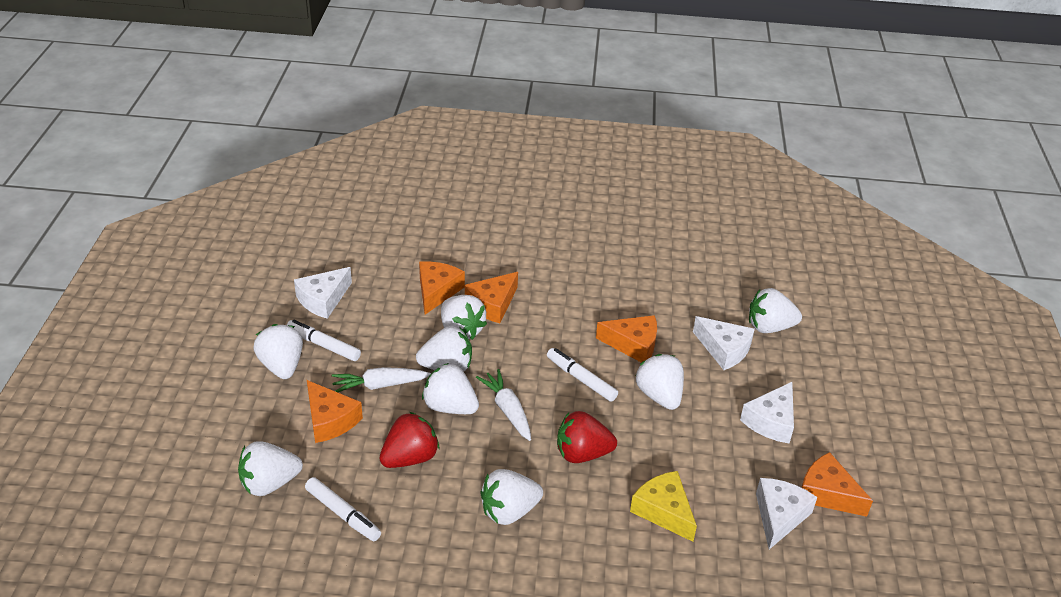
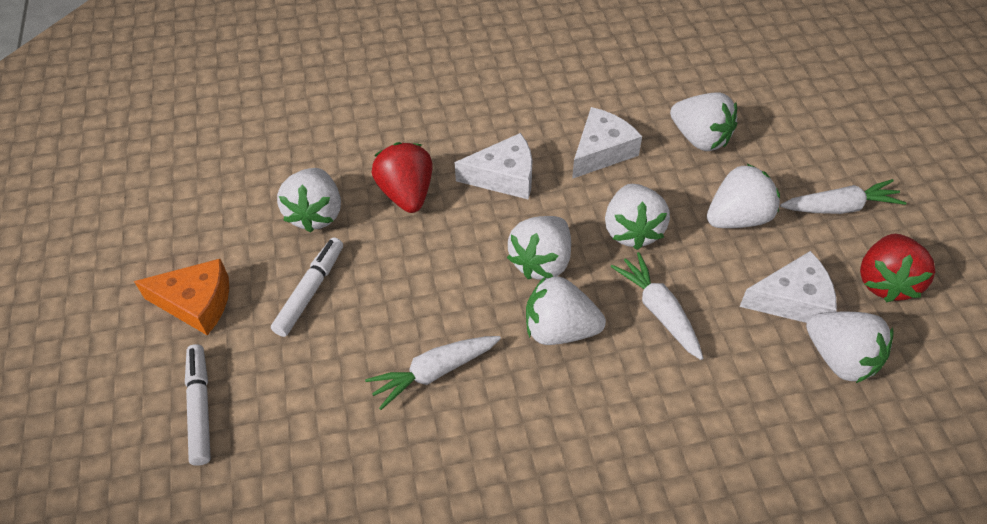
orange cheese: 5 -> 1
white carrot: 2 -> 3
white cheese: 4 -> 3
white marker: 3 -> 2
white strawberry: 8 -> 7
yellow cheese: 1 -> 0

